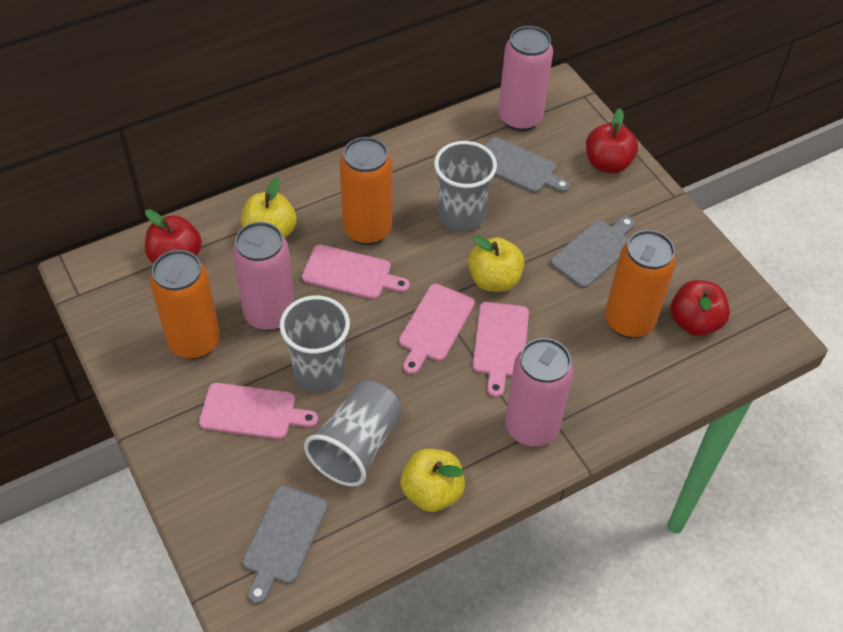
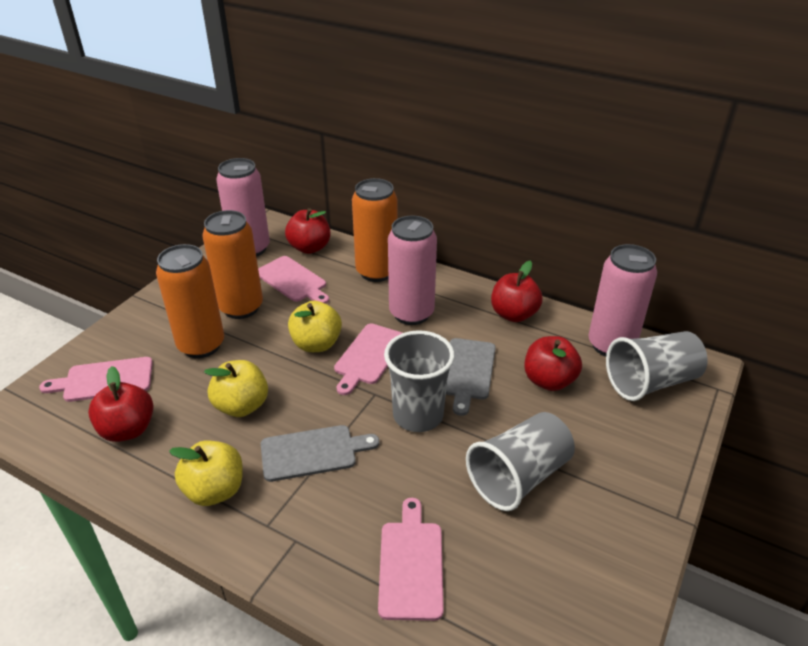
grey cutting board: 3 -> 2
red apple: 3 -> 4

